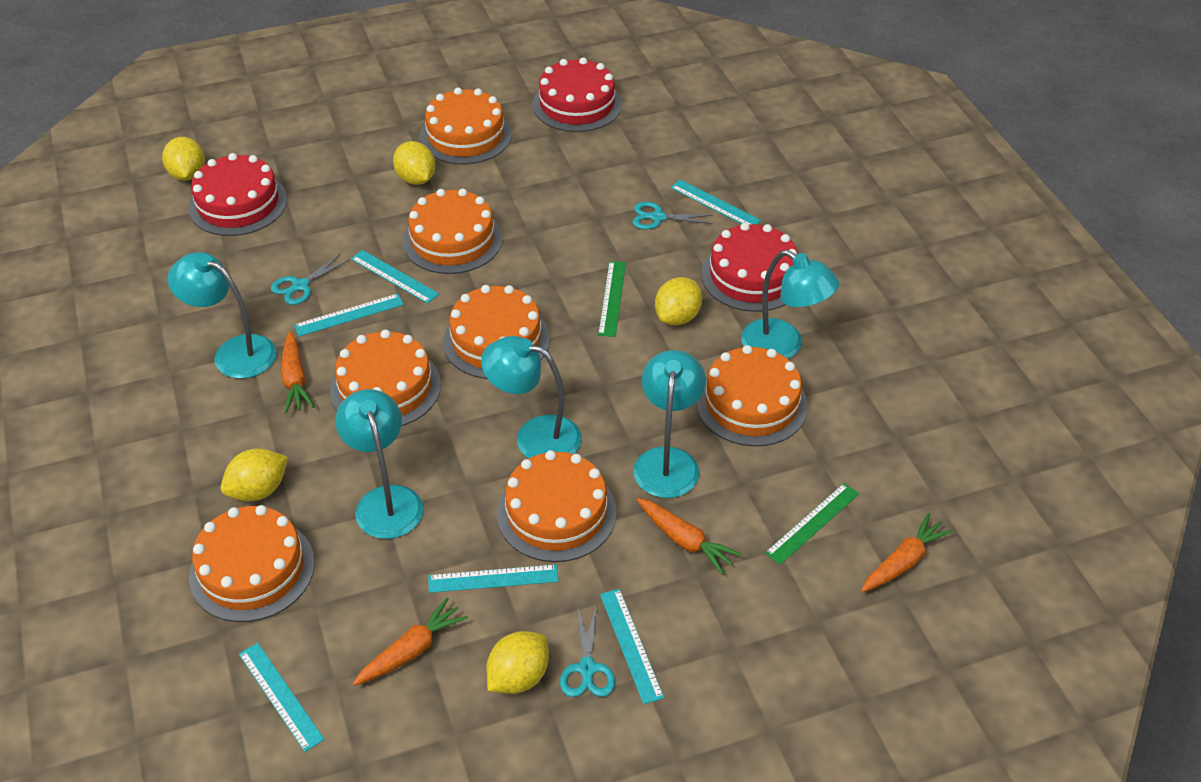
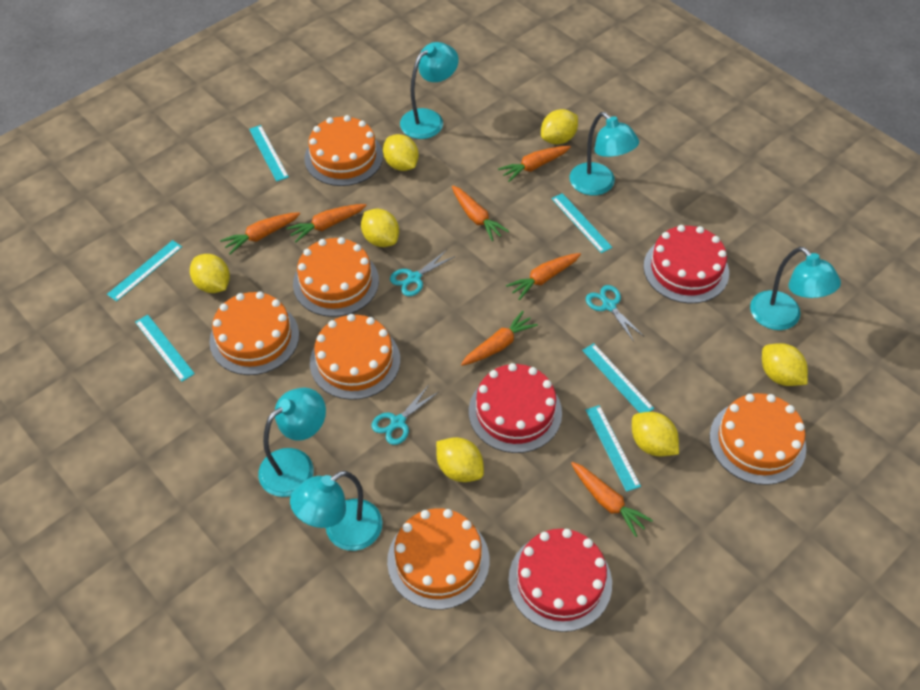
green ruler: 2 -> 0
orange cake: 7 -> 6
orange carrot: 4 -> 7
yellow lemon: 5 -> 7

